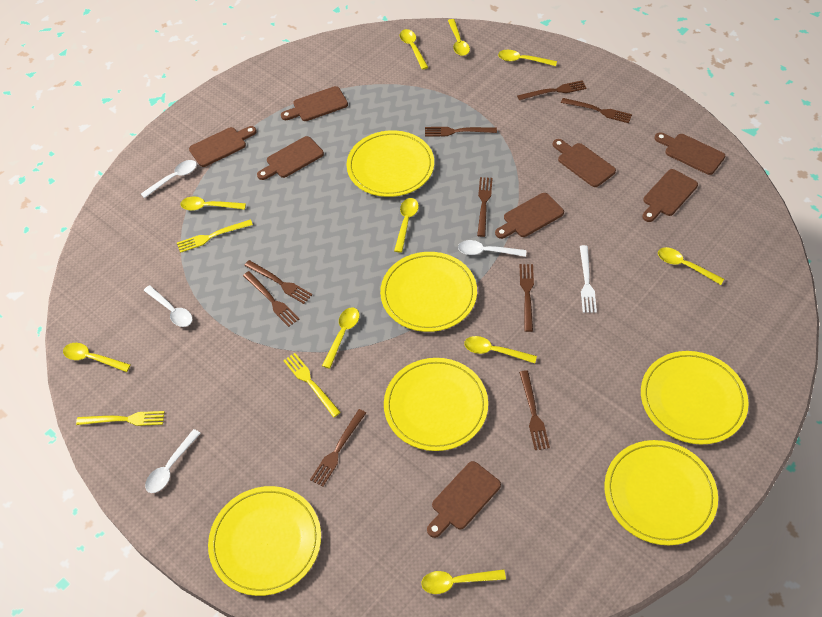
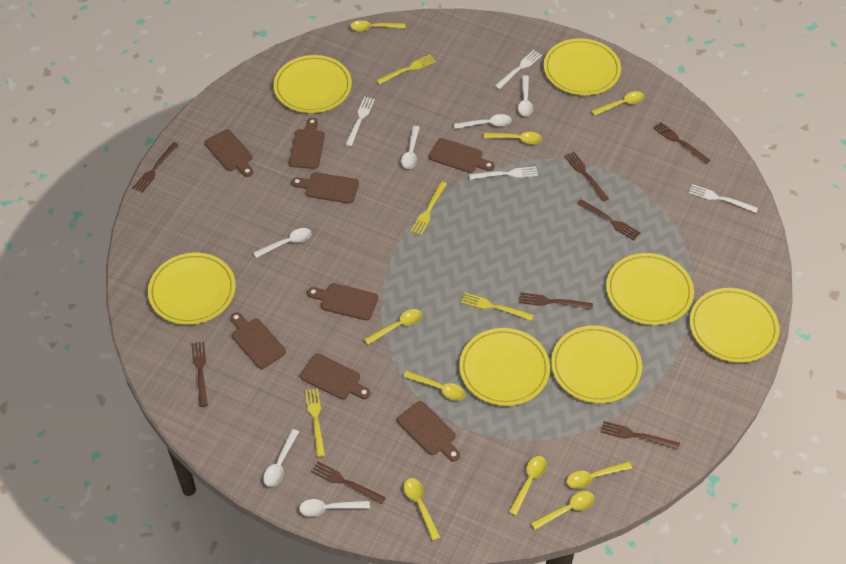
brown fork: 9 -> 8
white fork: 1 -> 4
white spoon: 4 -> 6
yellow fork: 3 -> 4
yellow plate: 6 -> 7
yellow spoon: 10 -> 9

